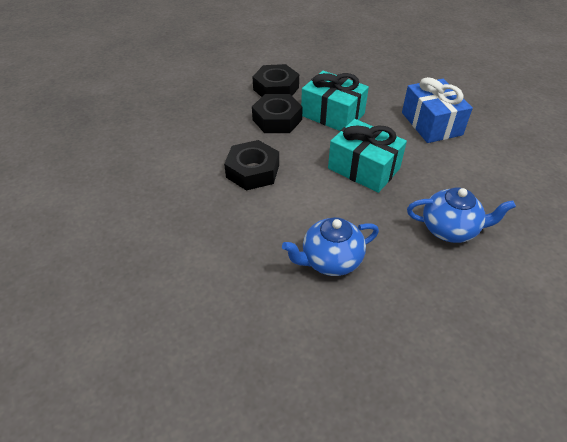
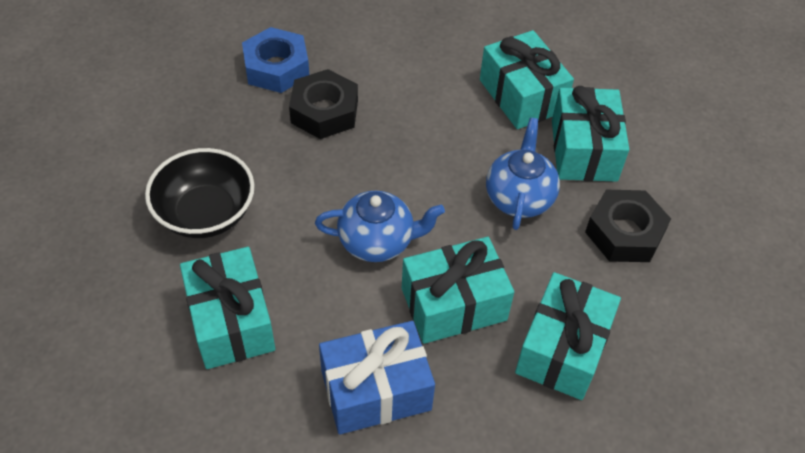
black bowl: 0 -> 1
black nut: 3 -> 2
blue nut: 0 -> 1
turquoise gift: 2 -> 5

